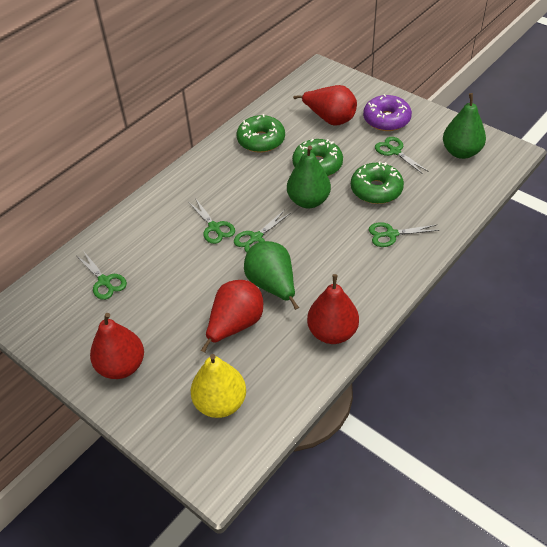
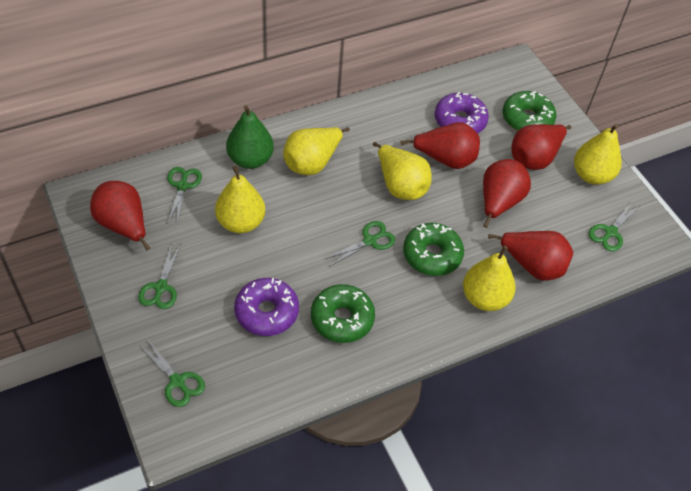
green pear: 3 -> 1
purple donut: 1 -> 2
red pear: 4 -> 5
yellow pear: 1 -> 5

